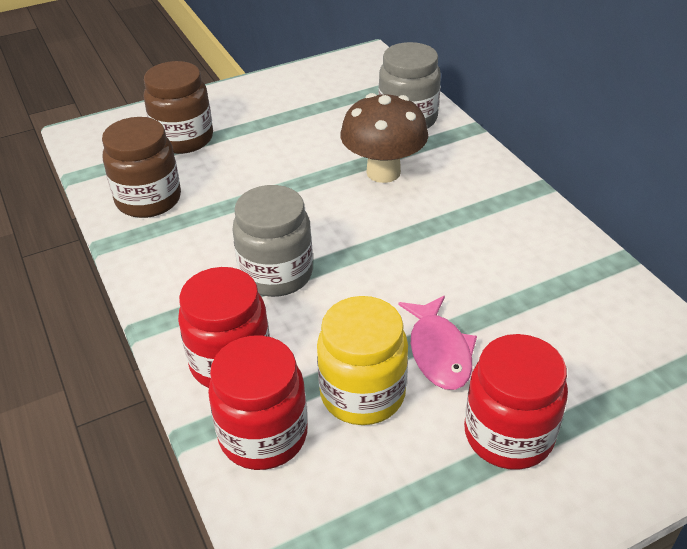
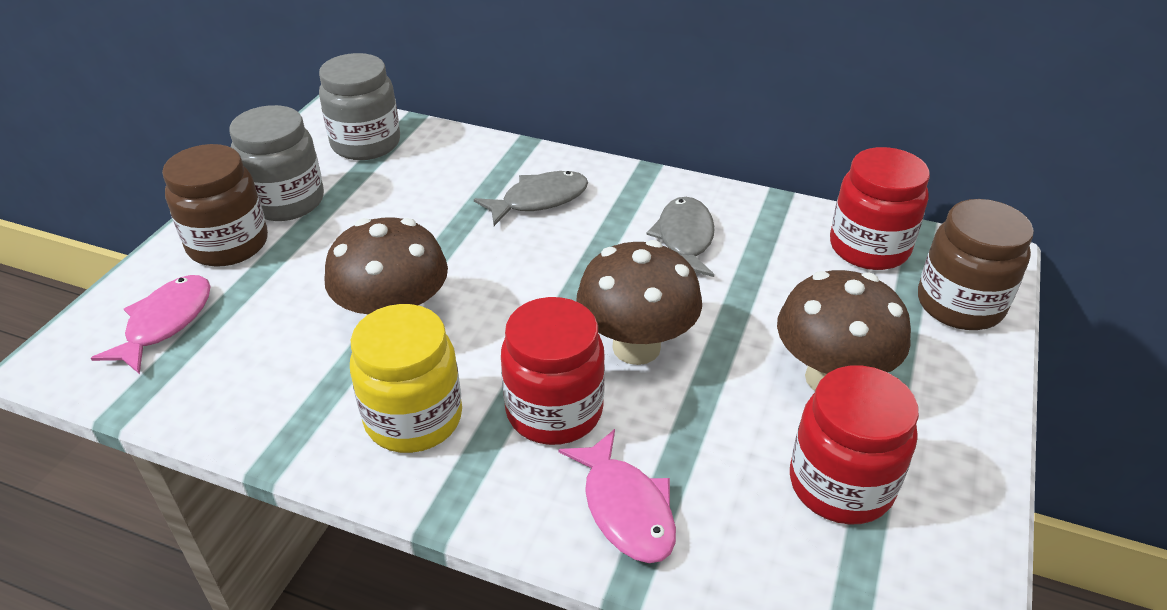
brown mushroom: 1 -> 3
grey fish: 0 -> 2
pink fish: 1 -> 2

